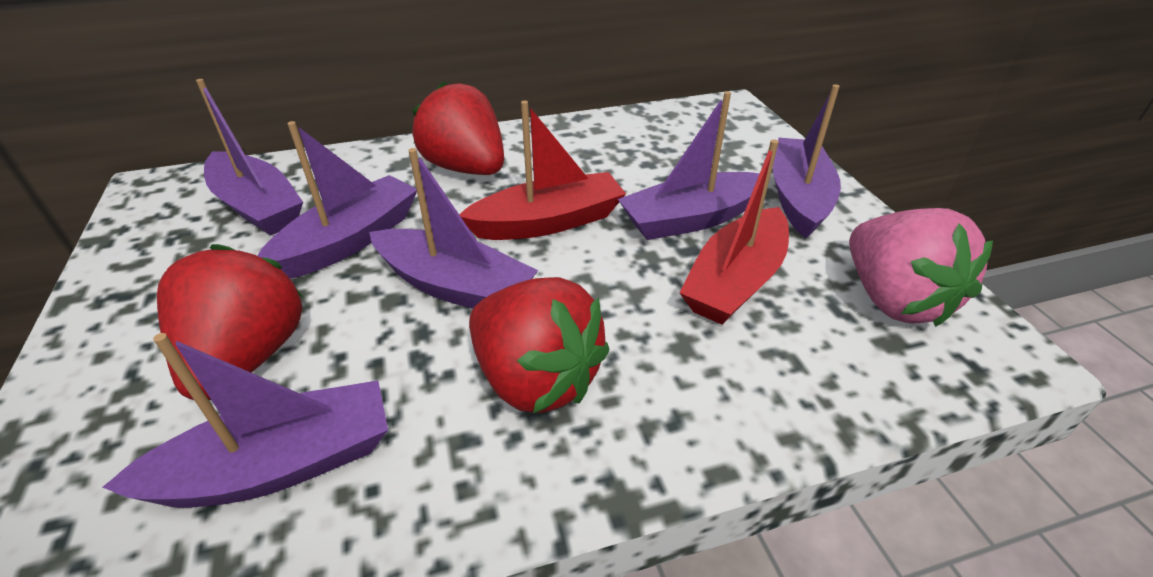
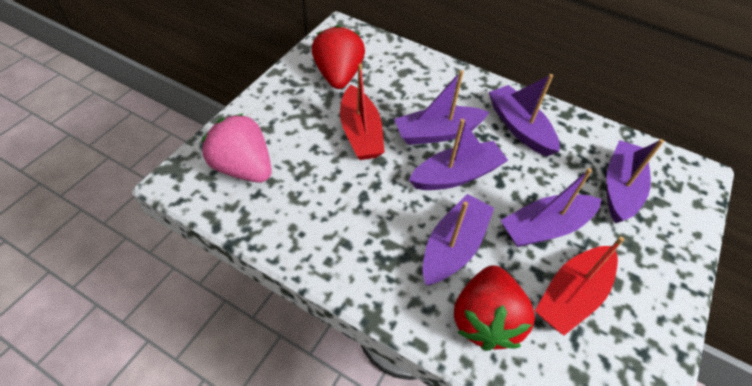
red strawberry: 3 -> 2

